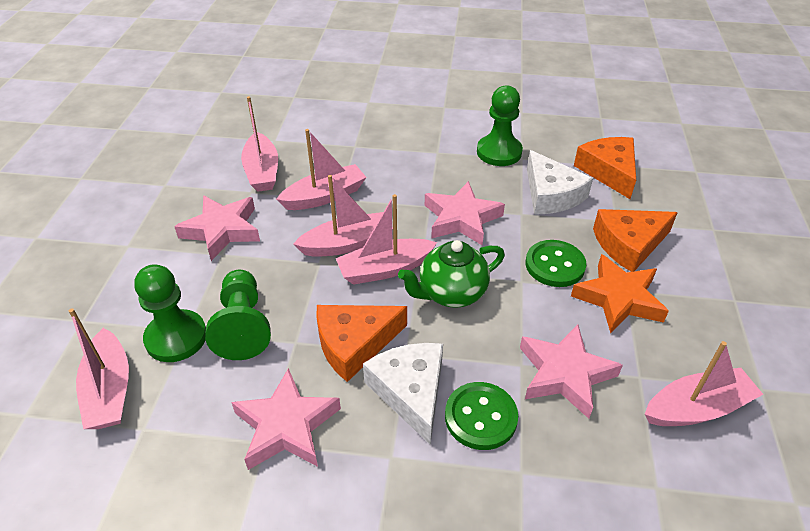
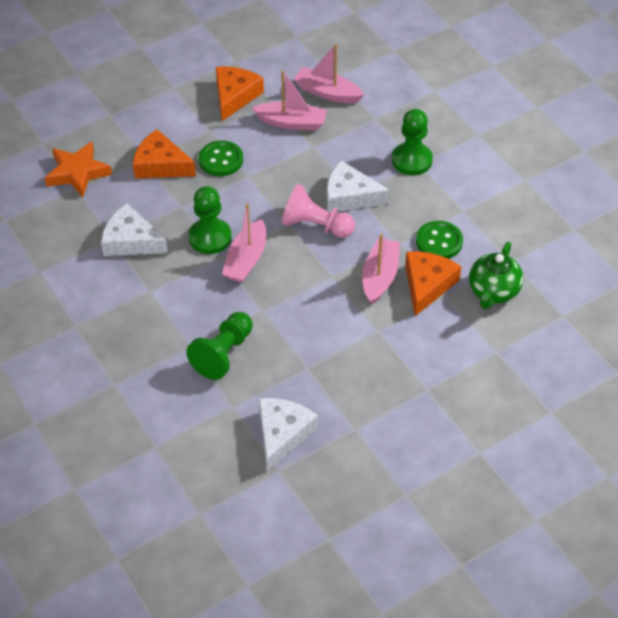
pink boat: 6 -> 4
pink pawn: 0 -> 1
pink star: 4 -> 0
white cheese: 2 -> 3

